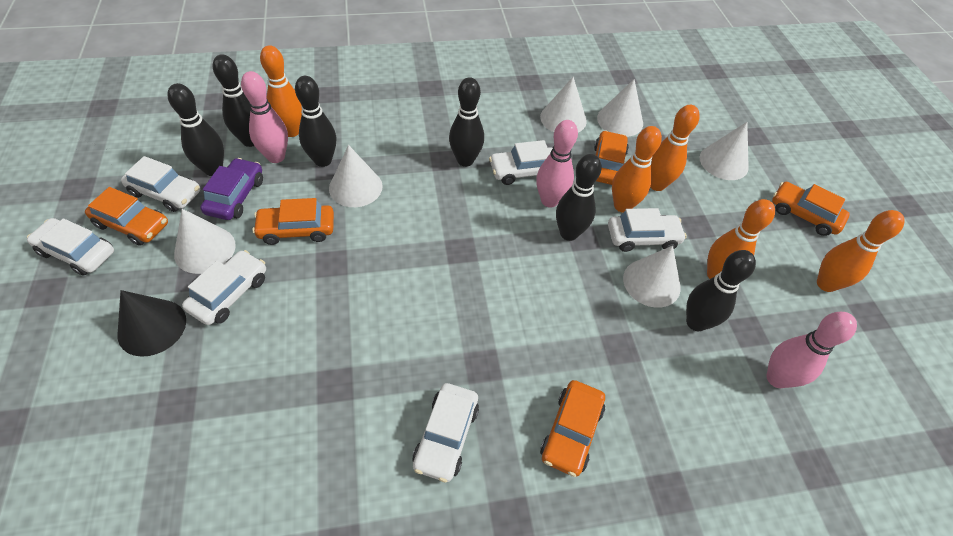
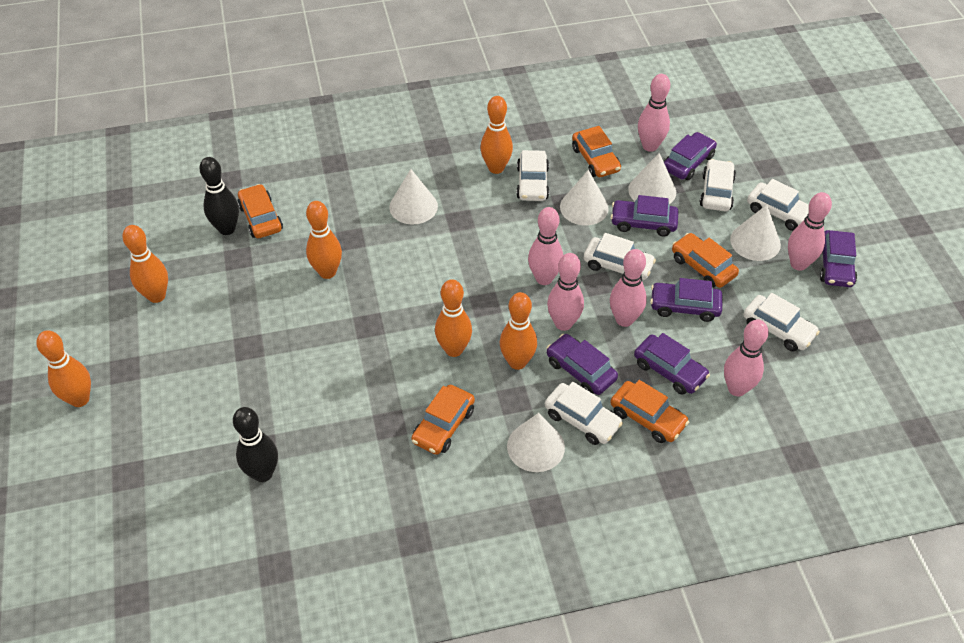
black bowling pin: 6 -> 2
black cone: 1 -> 0
orange bowling pin: 5 -> 6
pink bowling pin: 3 -> 6
purple car: 1 -> 6
white cone: 6 -> 5

